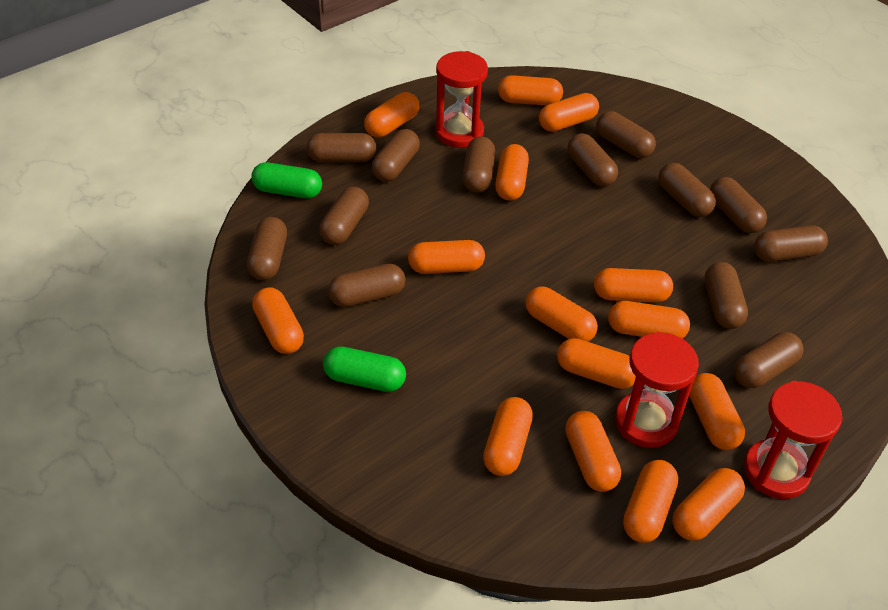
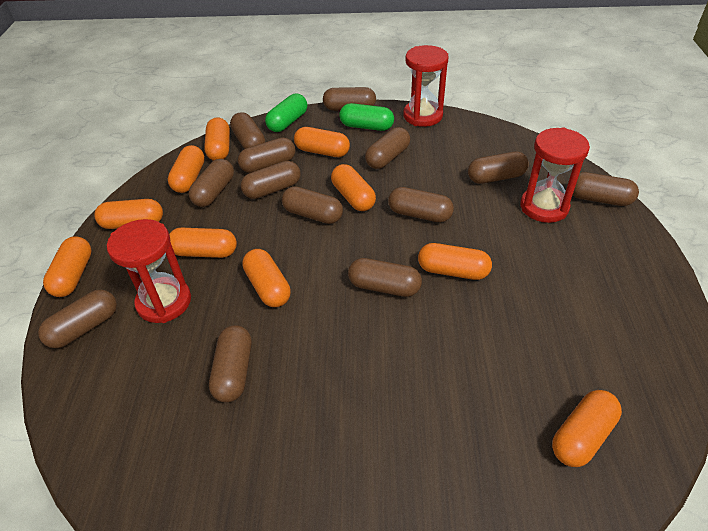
orange capsule: 15 -> 10

